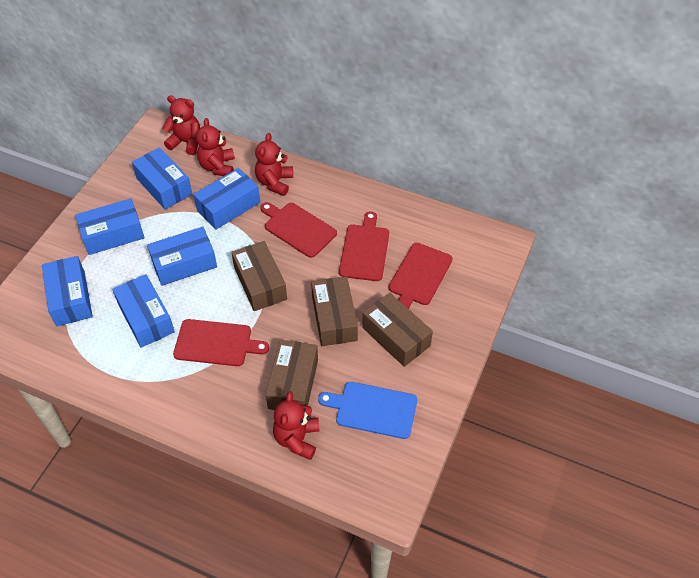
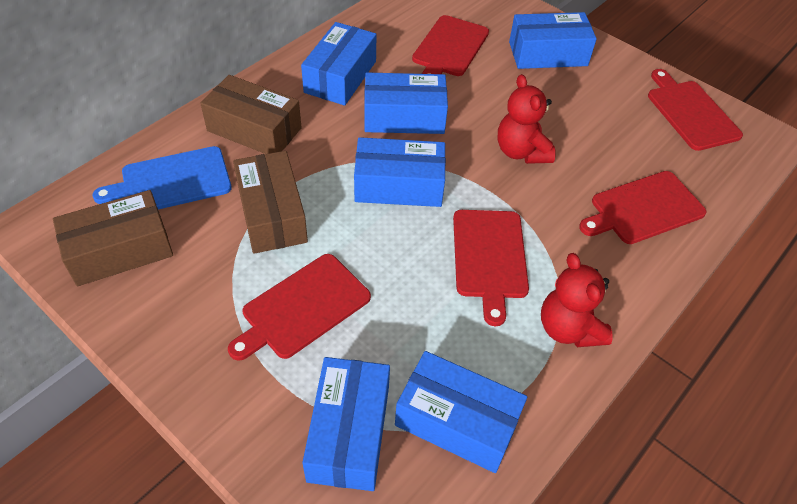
brown box: 4 -> 3
red cutting board: 4 -> 5
red teddy bear: 4 -> 2

